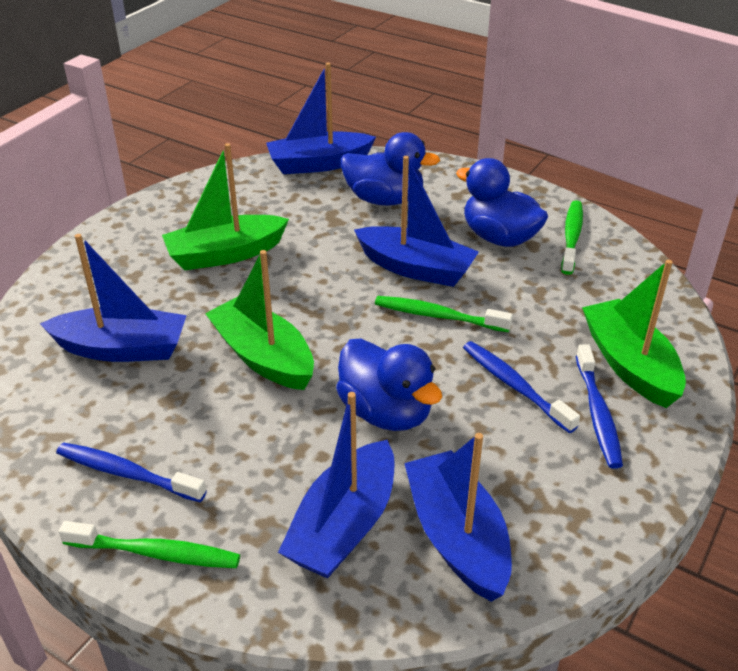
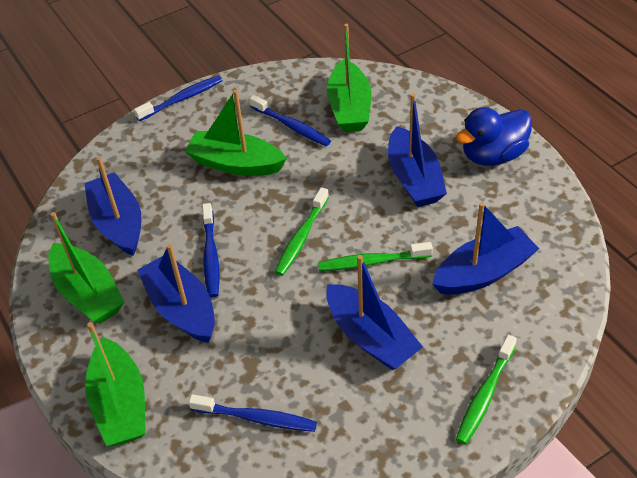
blue duck: 3 -> 1
blue toothbrush: 3 -> 4
green boat: 3 -> 4

